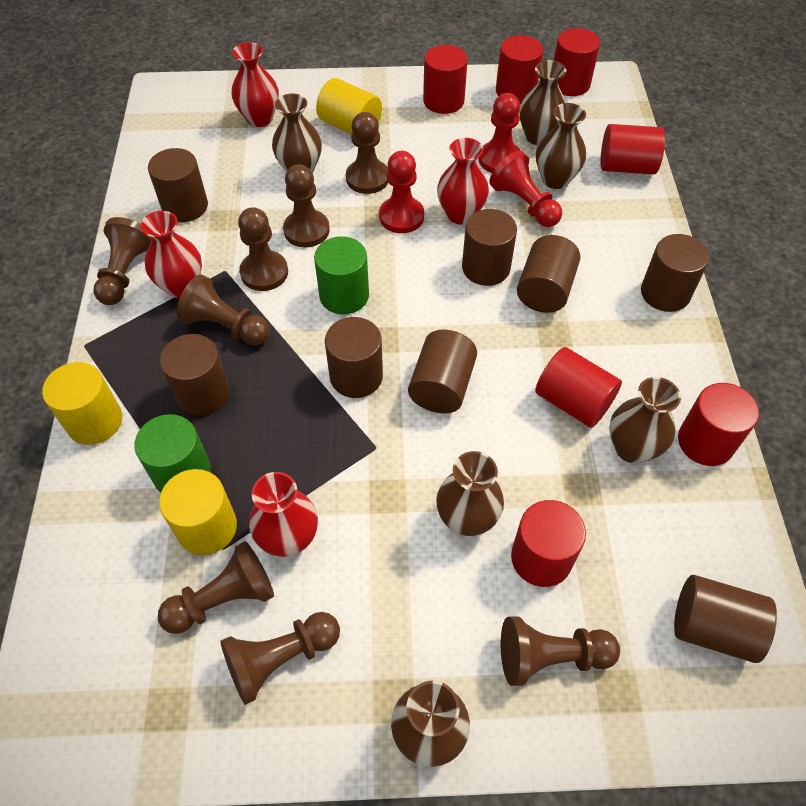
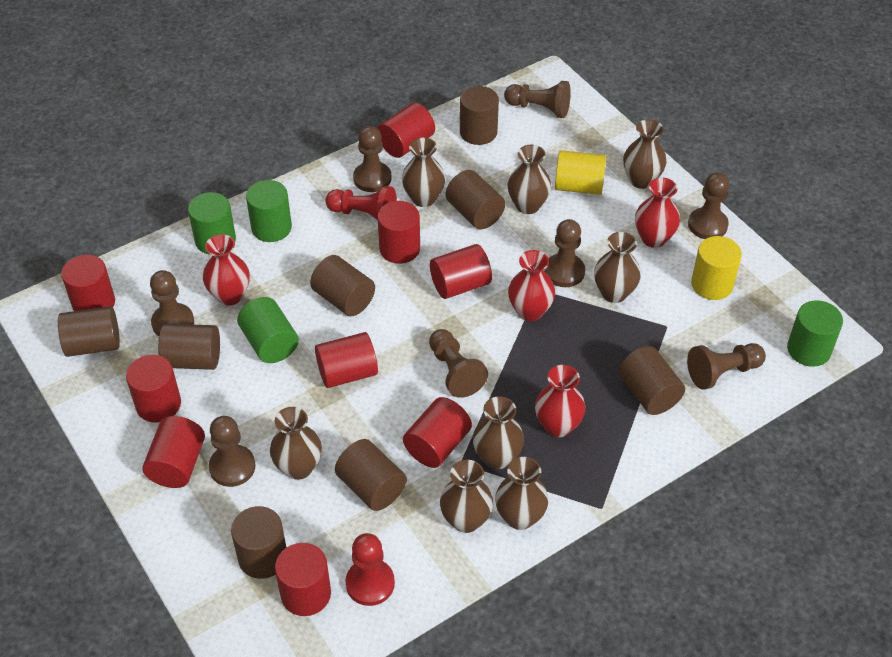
brown vase: 6 -> 8
green cylinder: 2 -> 4
red cylinder: 7 -> 9
red pawn: 3 -> 2
yellow cylinder: 3 -> 2

